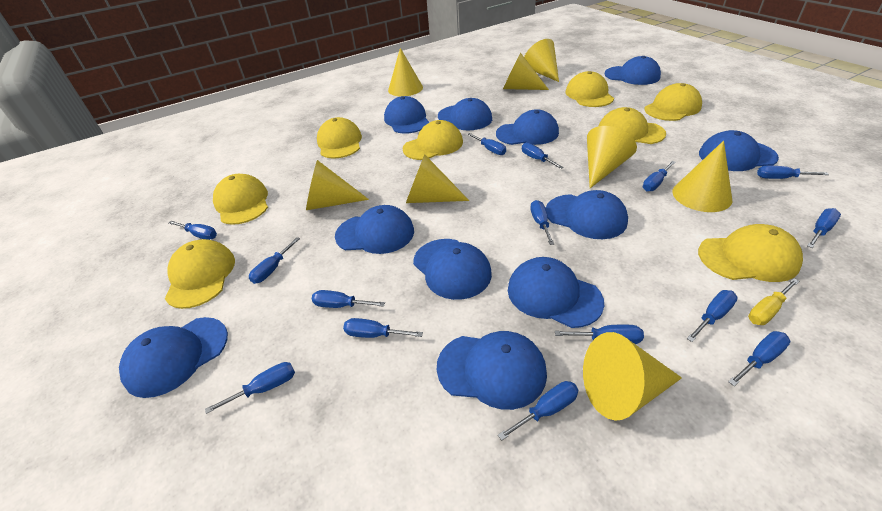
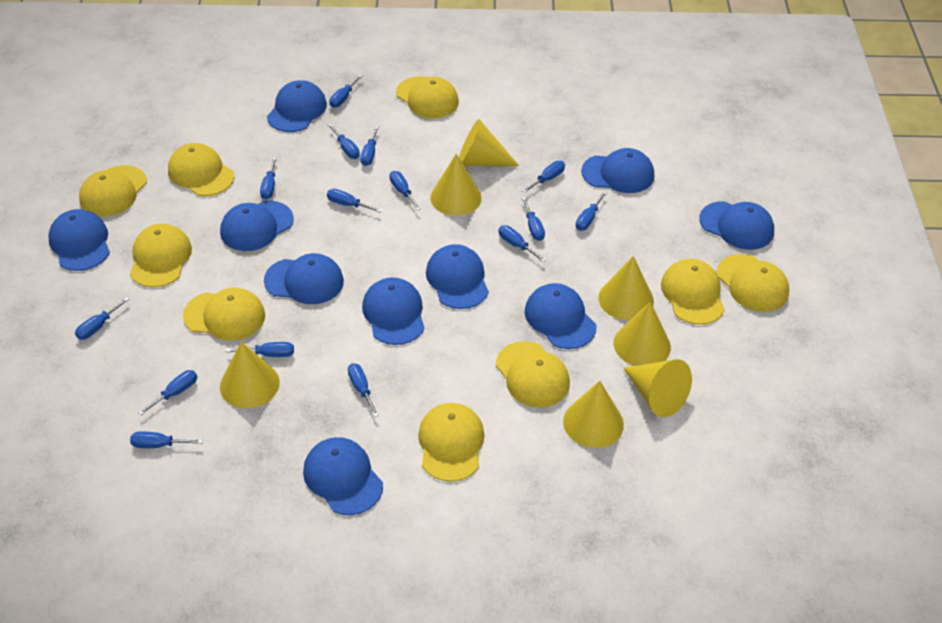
blue cap: 11 -> 10
yellow cap: 8 -> 9
yellow cone: 8 -> 7
yellow screwdriver: 1 -> 0

